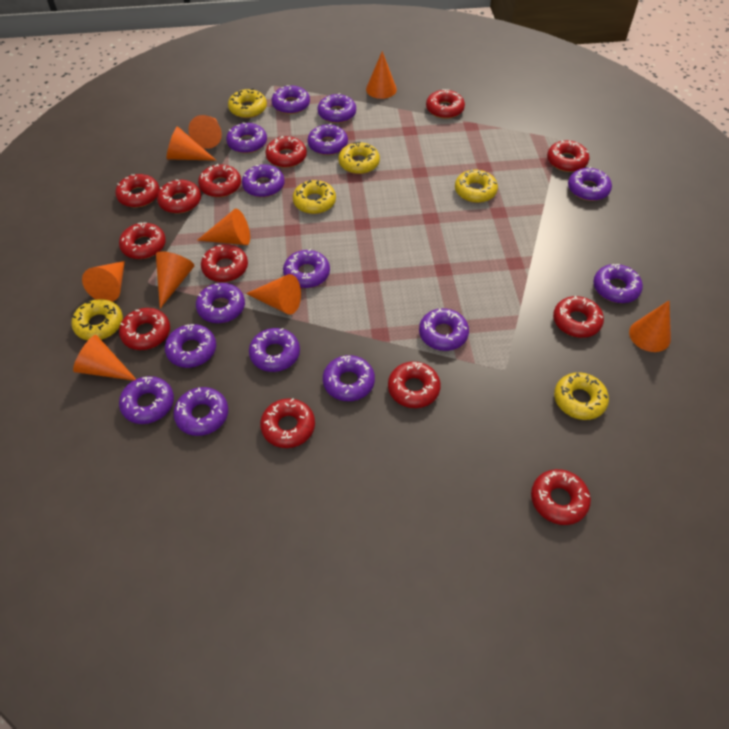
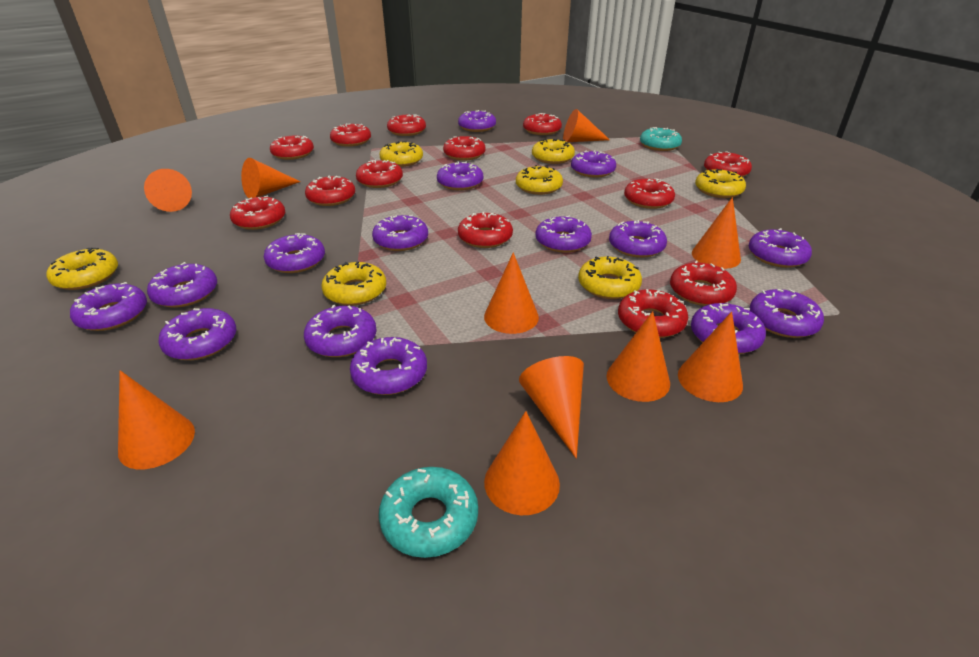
orange cone: 9 -> 10
turquoise donut: 0 -> 2
yellow donut: 6 -> 7

